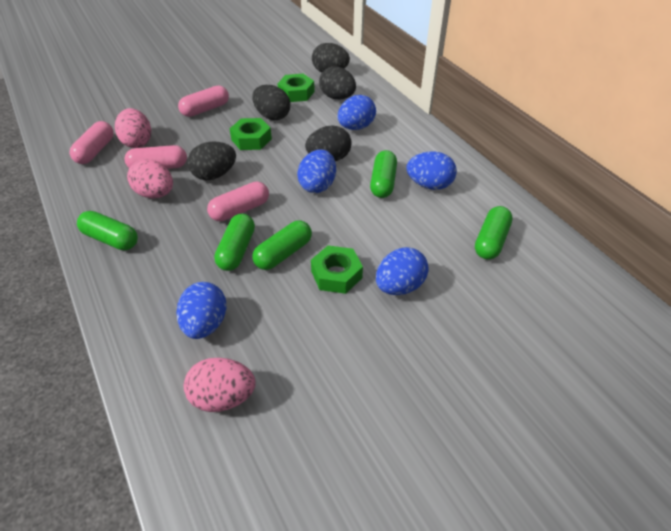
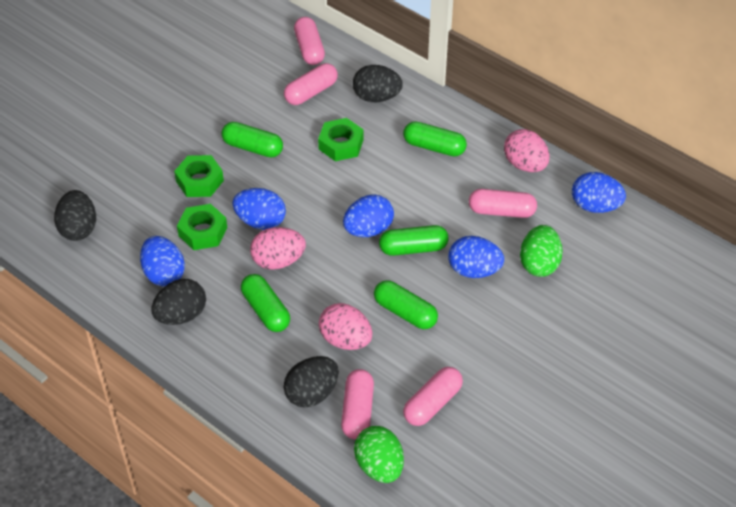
black egg: 5 -> 4
green egg: 0 -> 2
pink capsule: 4 -> 5

